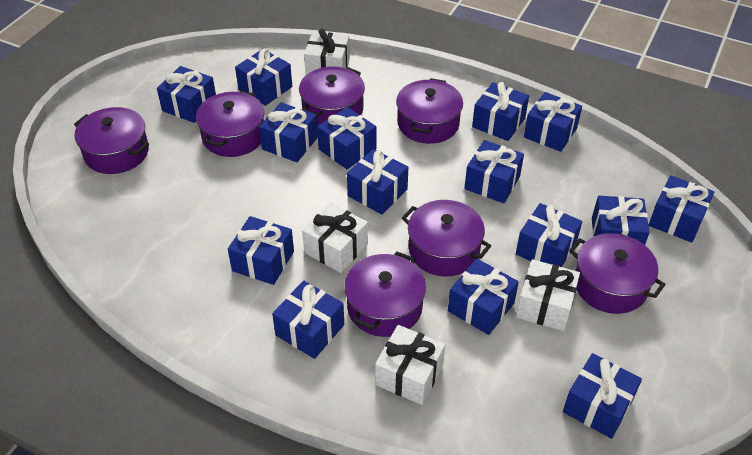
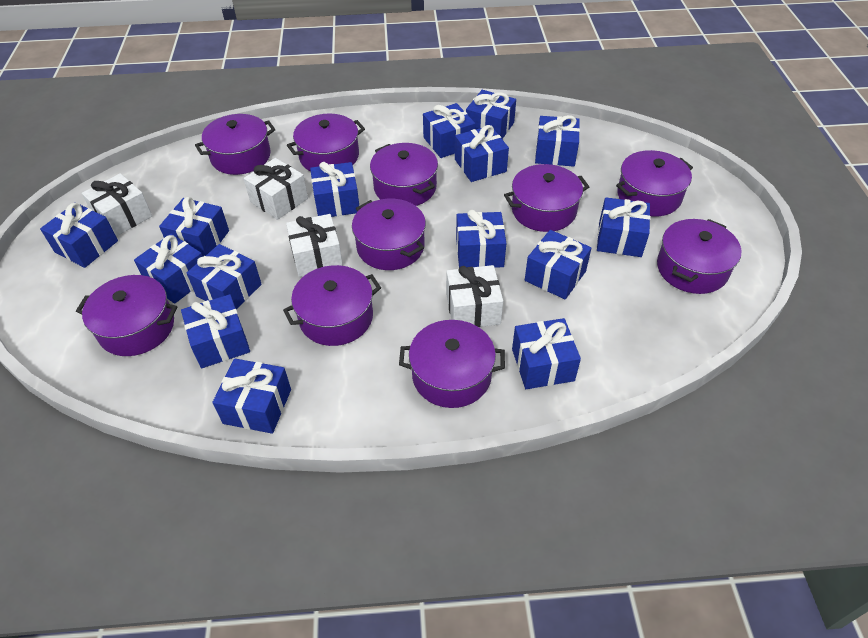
purple pot: 7 -> 10

